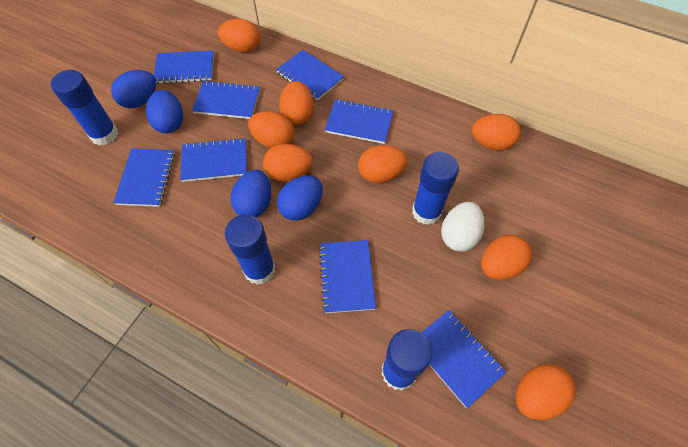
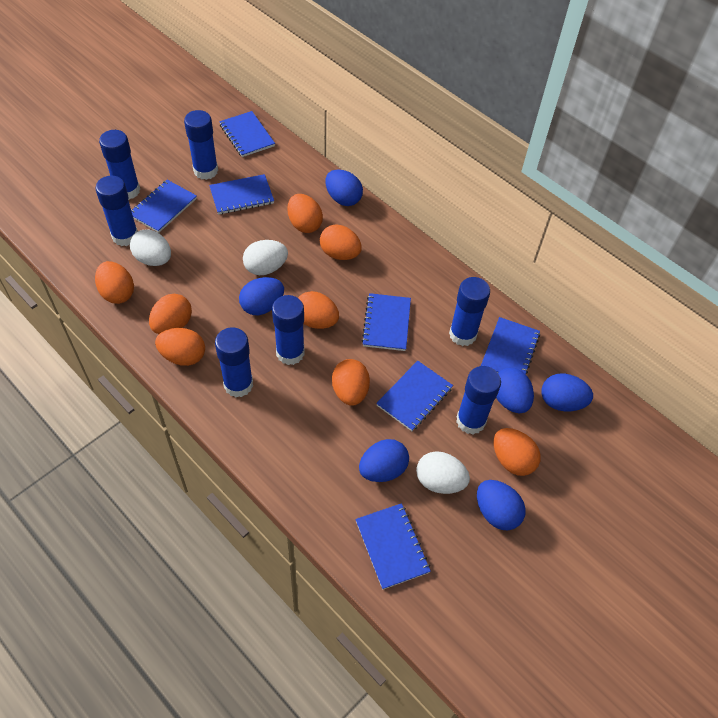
blue egg: 4 -> 6
blue glue stick: 4 -> 7
blue notebook: 8 -> 7
white egg: 1 -> 3

